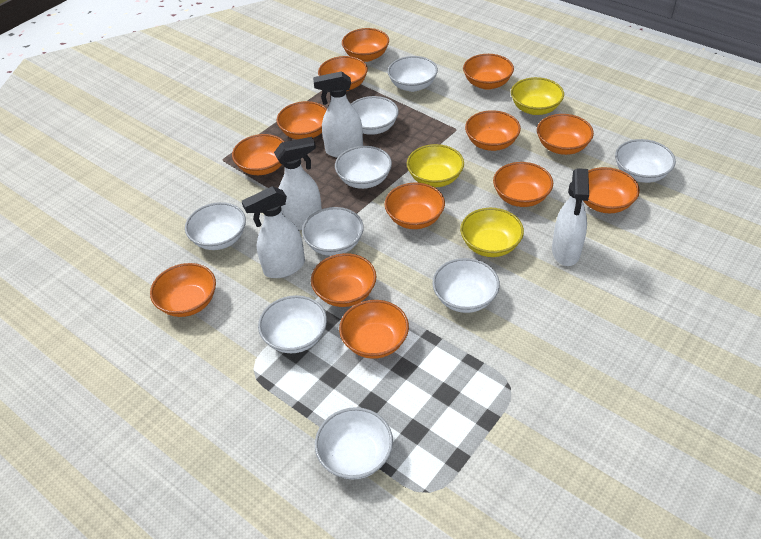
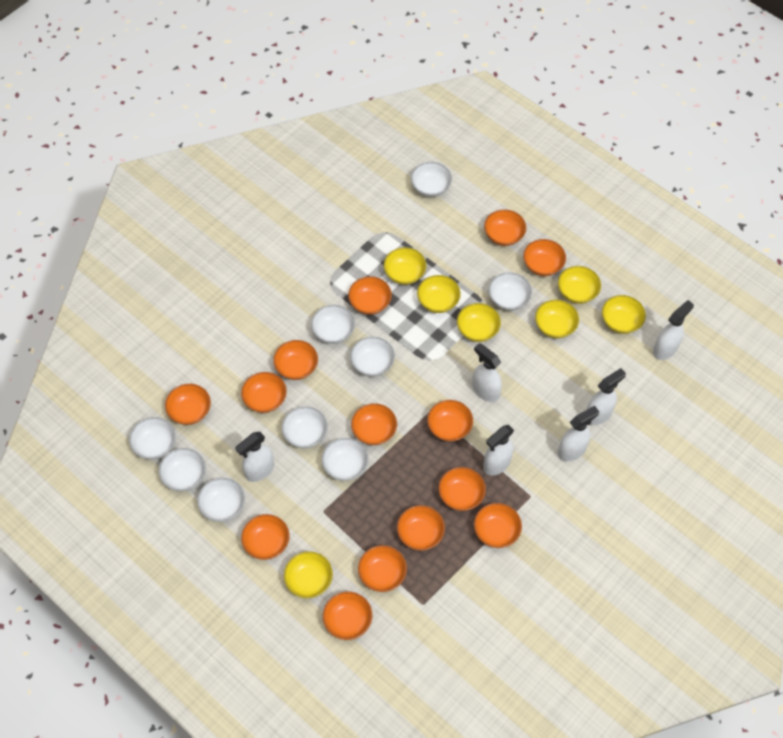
orange bowl: 13 -> 14
white spray bottle: 4 -> 6
yellow bowl: 3 -> 7

